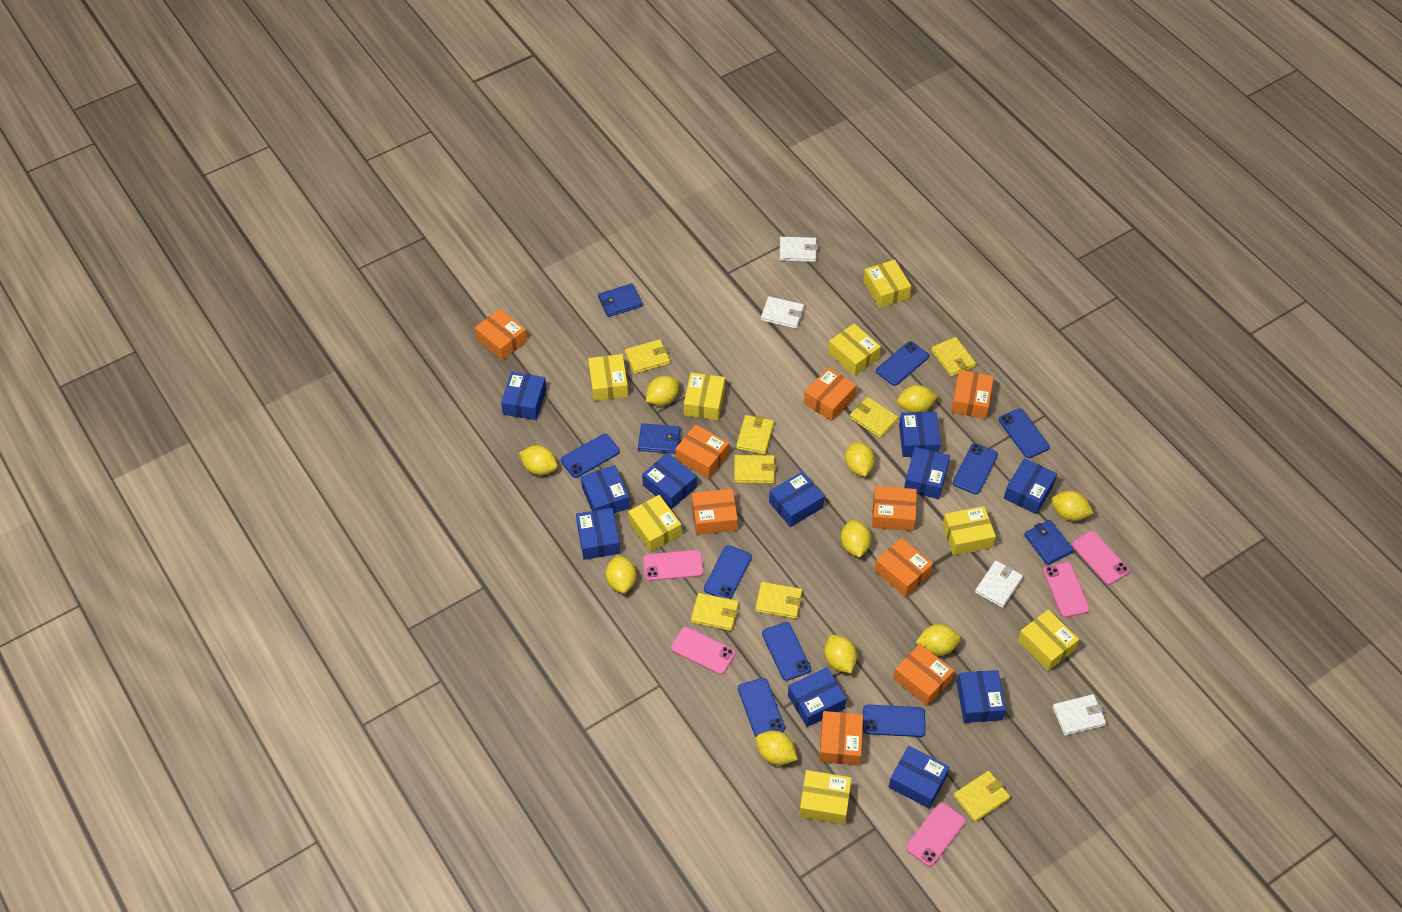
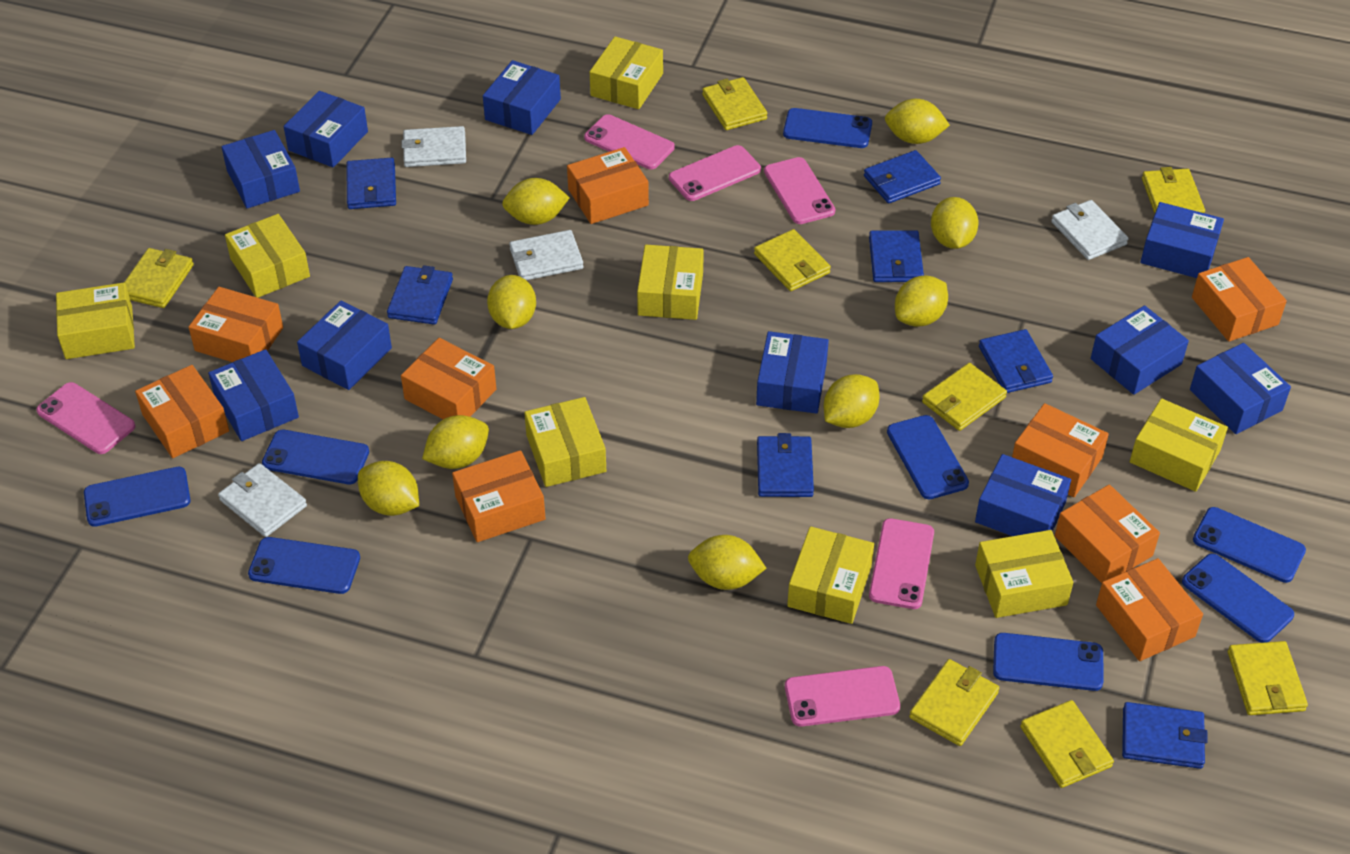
blue box: 11 -> 10
blue wallet: 3 -> 7
pink phone: 5 -> 6
yellow lemon: 10 -> 9

